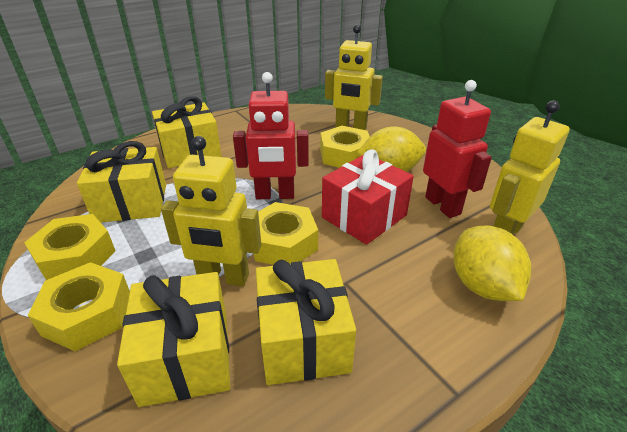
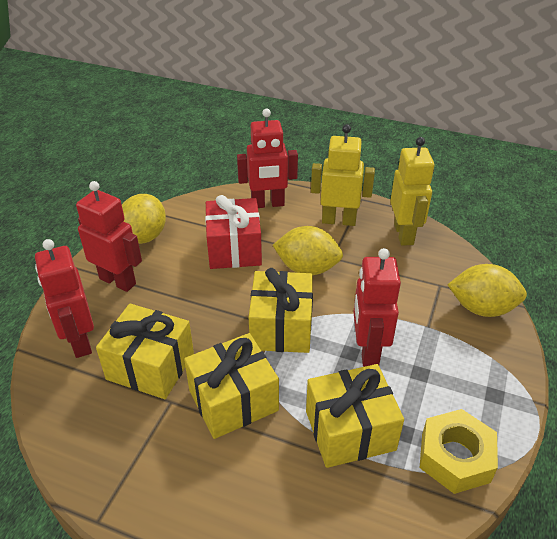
red robot: 2 -> 4
yellow lemon: 2 -> 3
yellow nut: 4 -> 1
yellow robot: 3 -> 2

